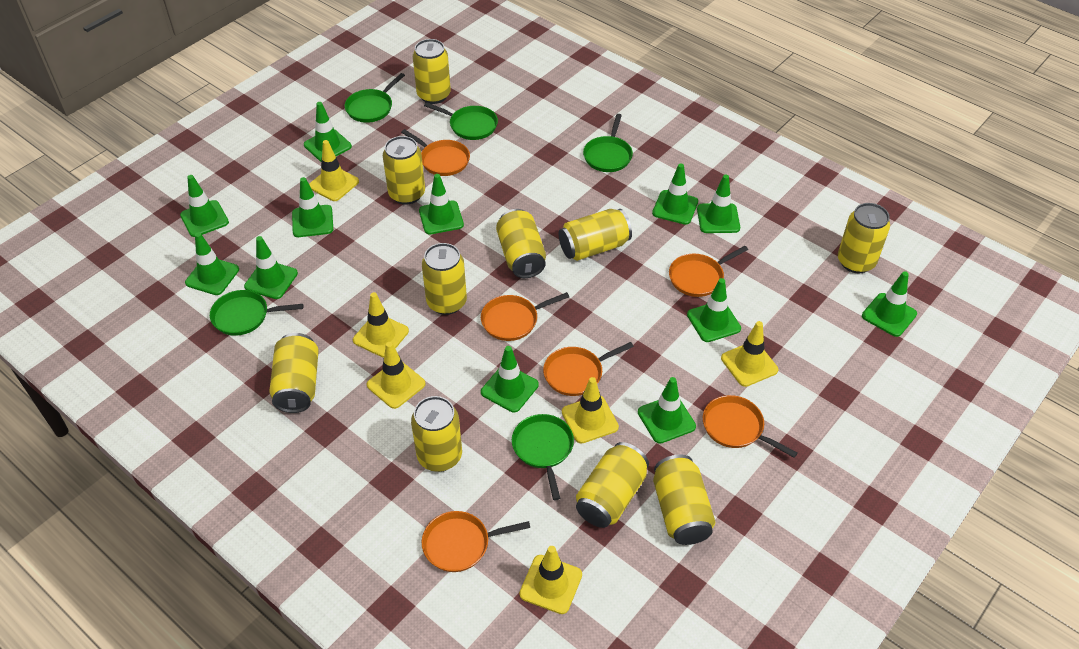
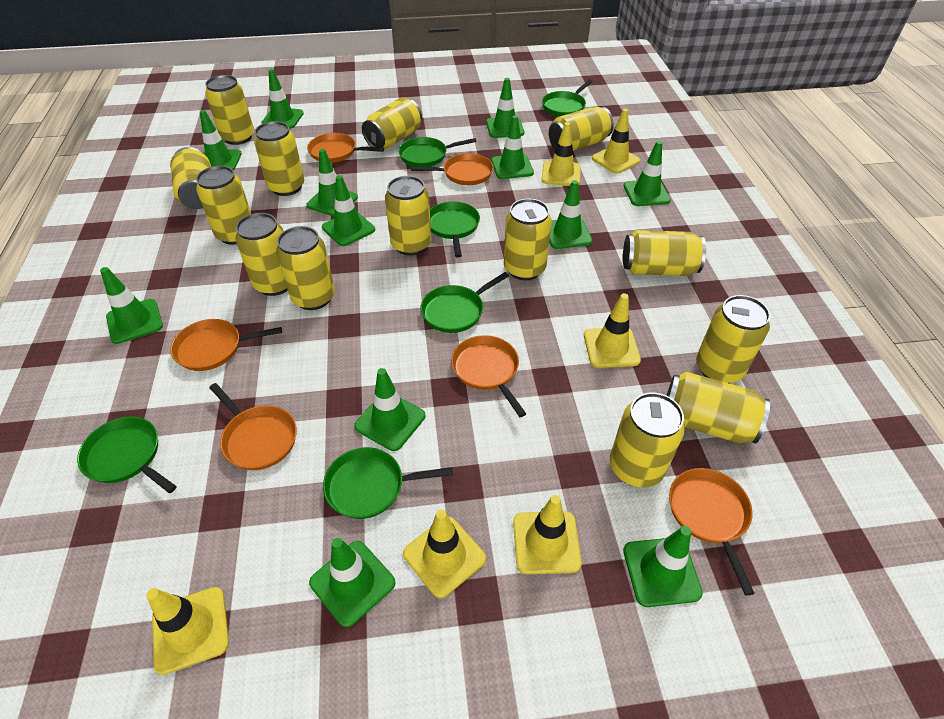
green pan: 5 -> 6
yellow can: 10 -> 14

